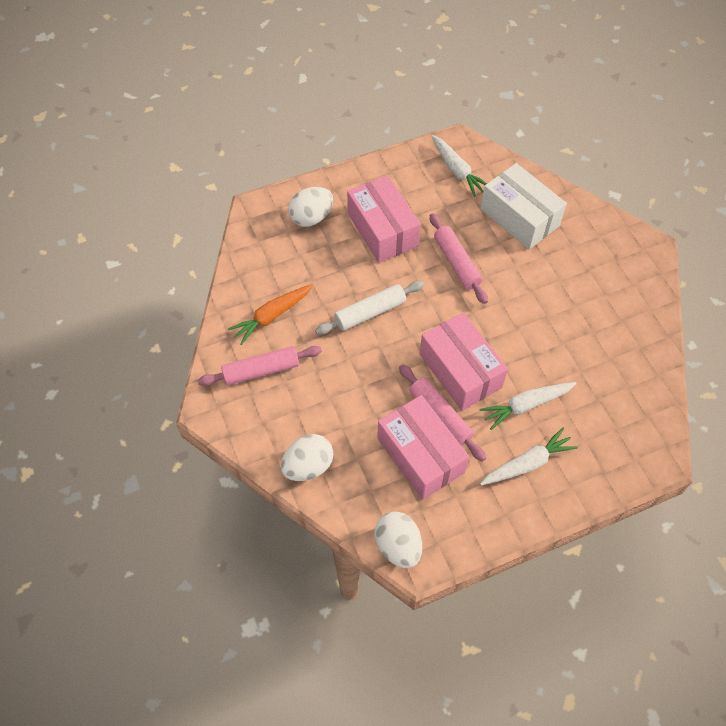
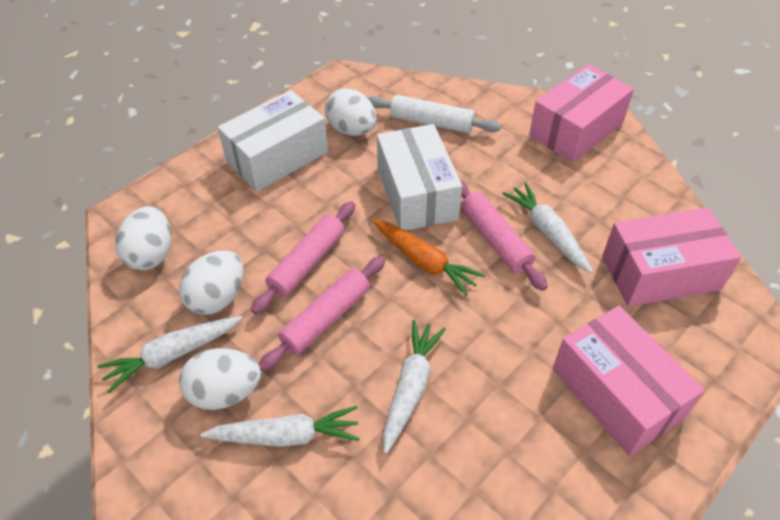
white box: 1 -> 2
white carrot: 3 -> 4
white egg: 3 -> 4

